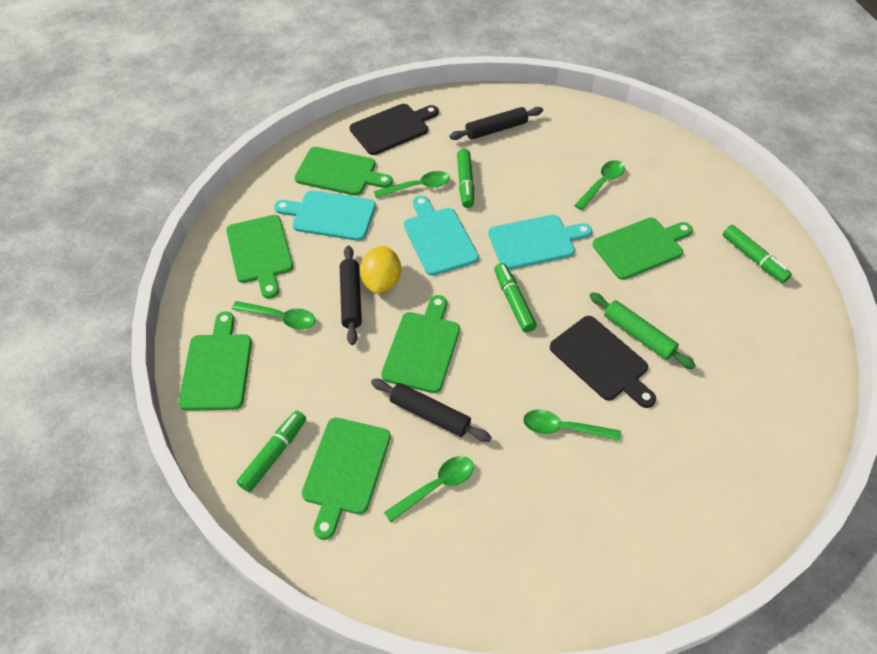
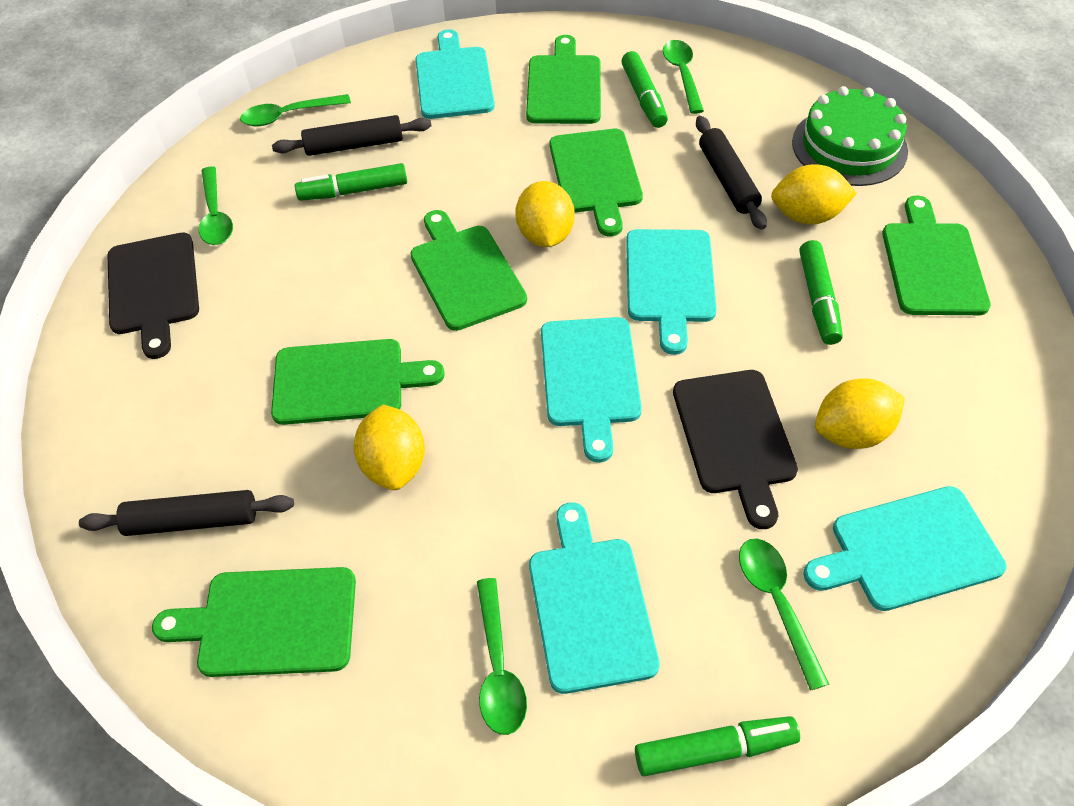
green cake: 0 -> 1
green rolling pin: 1 -> 0
turquoise cutting board: 3 -> 5
yellow lemon: 1 -> 4

